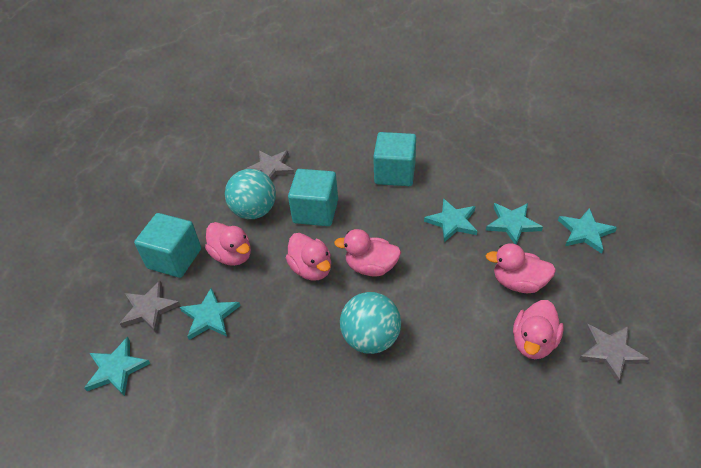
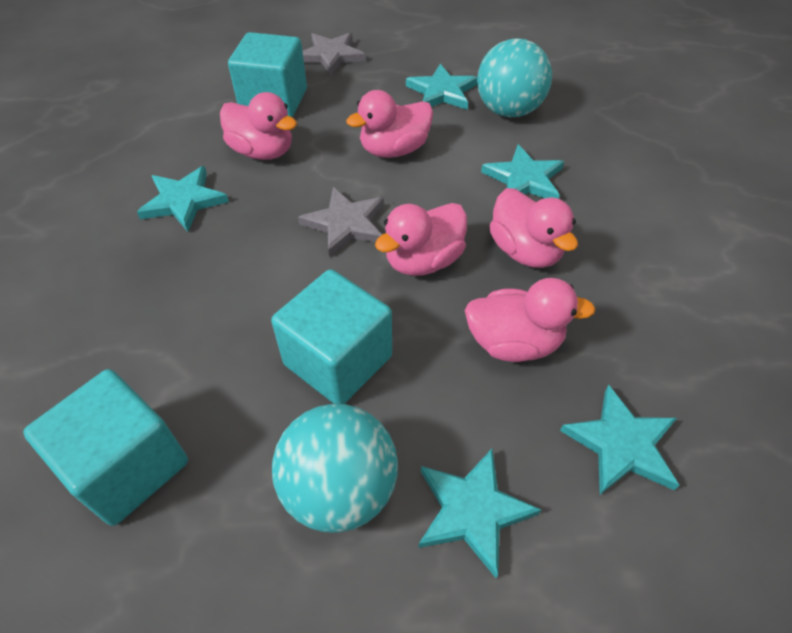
grey star: 3 -> 2

